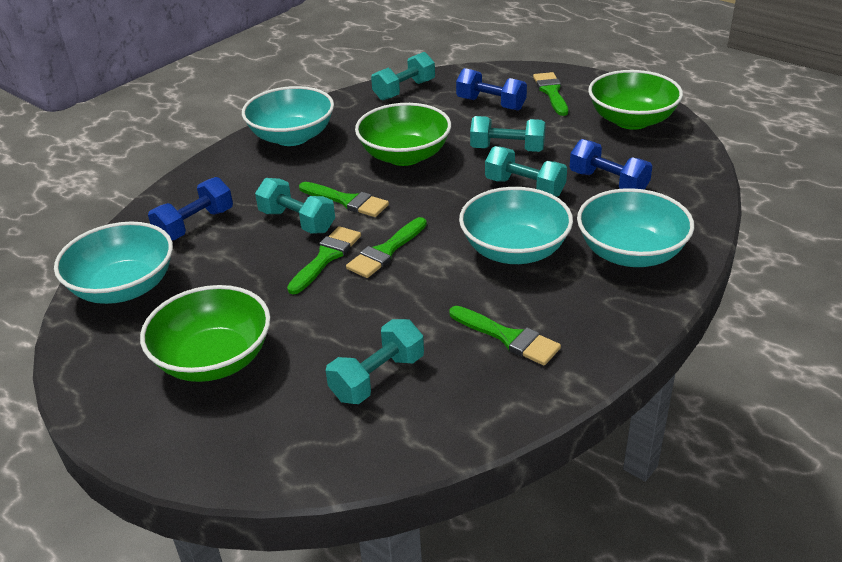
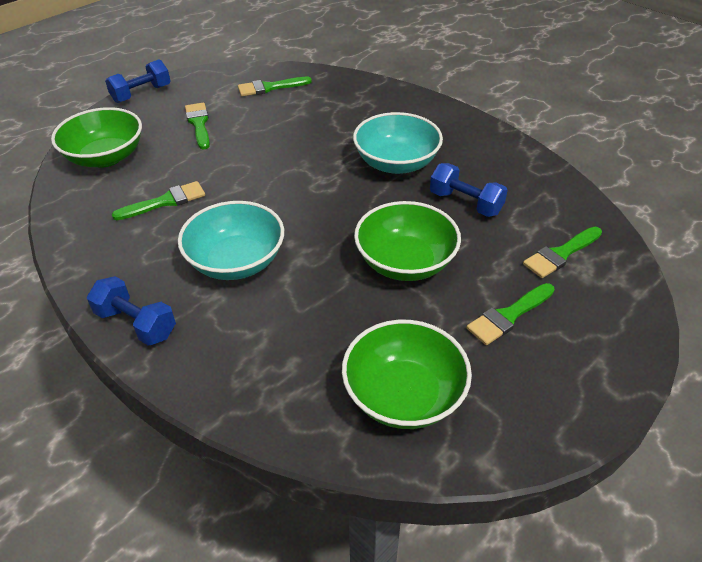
turquoise bowl: 4 -> 2
turquoise dumbbell: 5 -> 0

